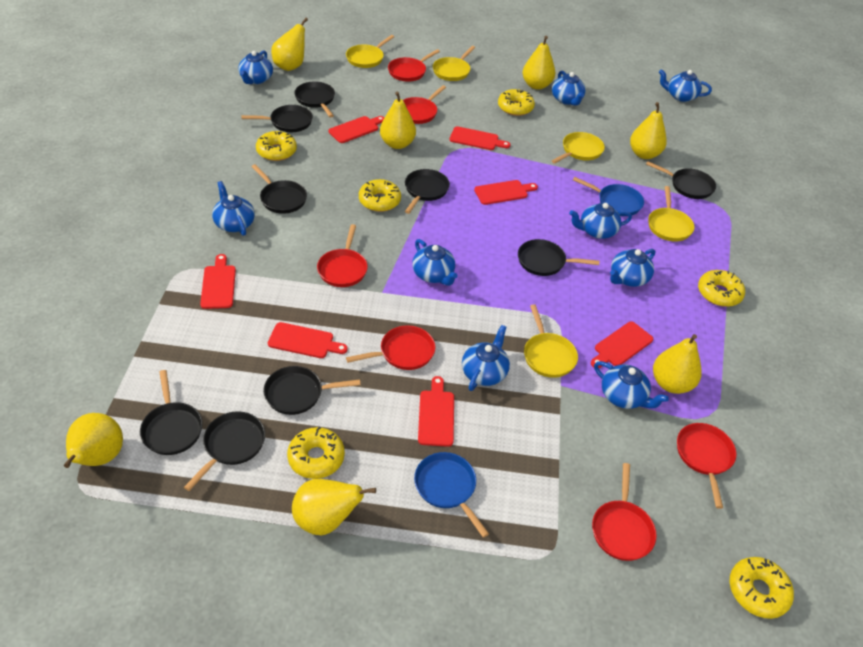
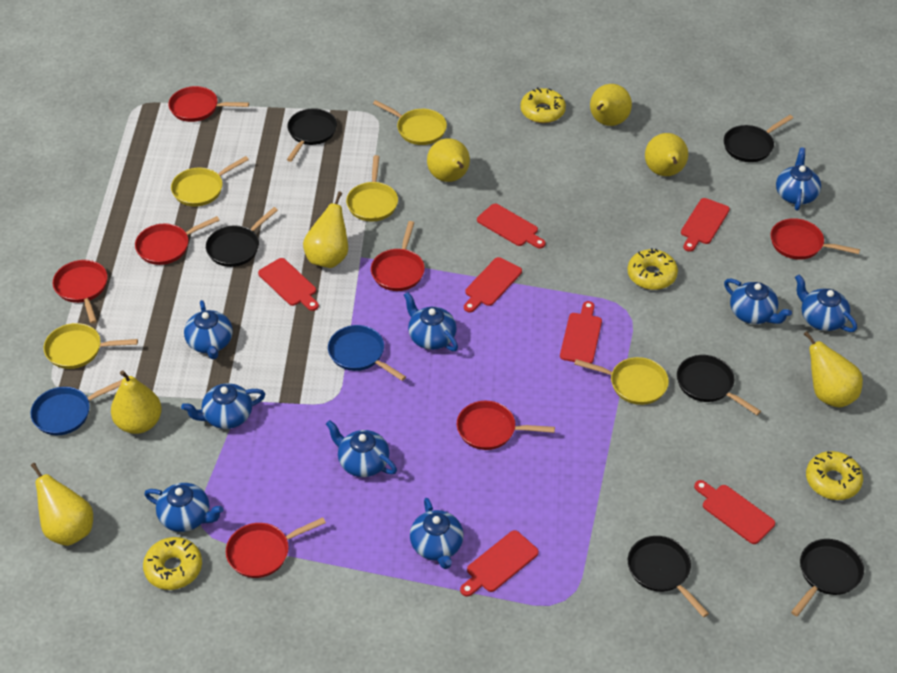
black pan: 9 -> 6
red pan: 6 -> 7
yellow donut: 6 -> 4

